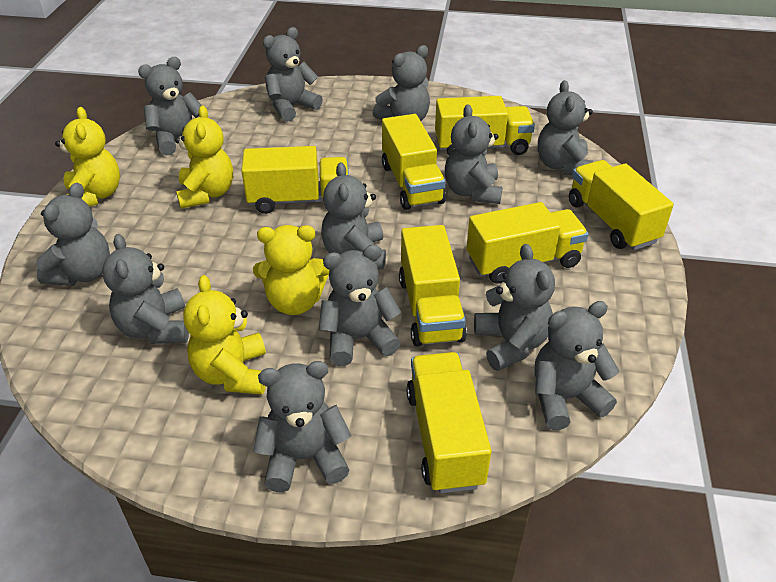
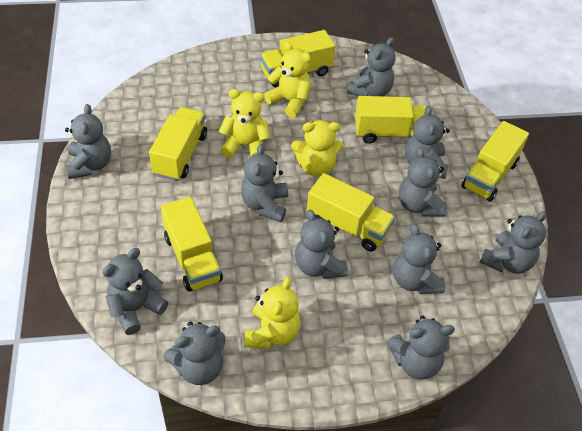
grey teddy bear: 12 -> 11
yellow truck: 7 -> 6

